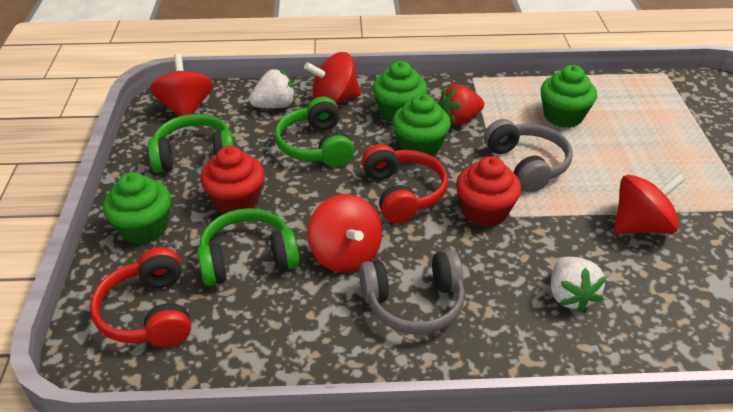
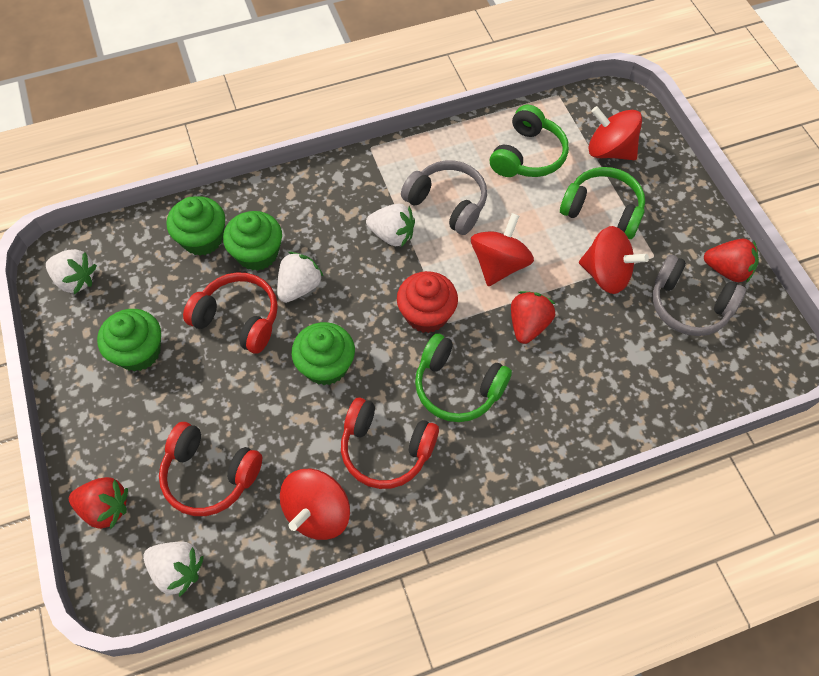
red cupcake: 2 -> 1
red headphones: 2 -> 3
red strawberry: 1 -> 3
white strawberry: 2 -> 4

